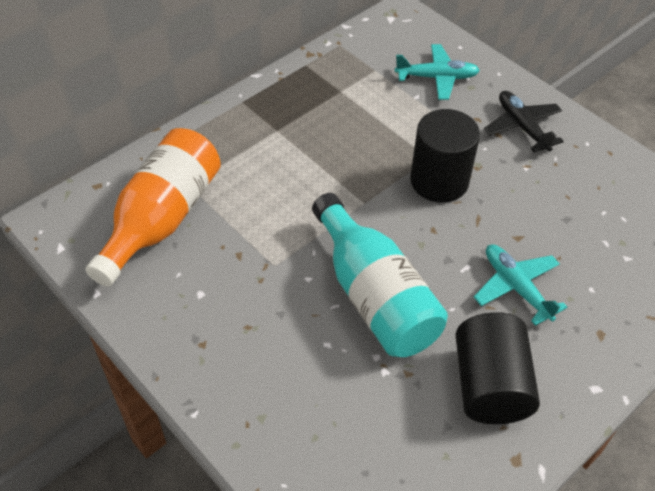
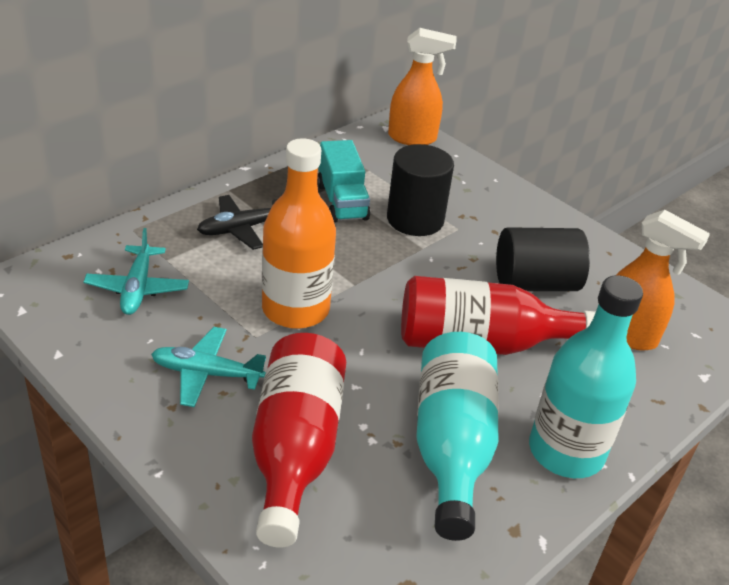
orange spray bottle: 0 -> 2
red bottle: 0 -> 2
turquoise bottle: 1 -> 2
turquoise truck: 0 -> 1

